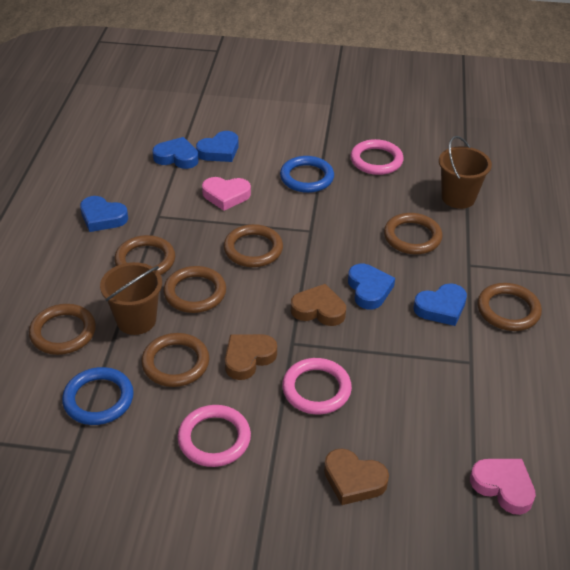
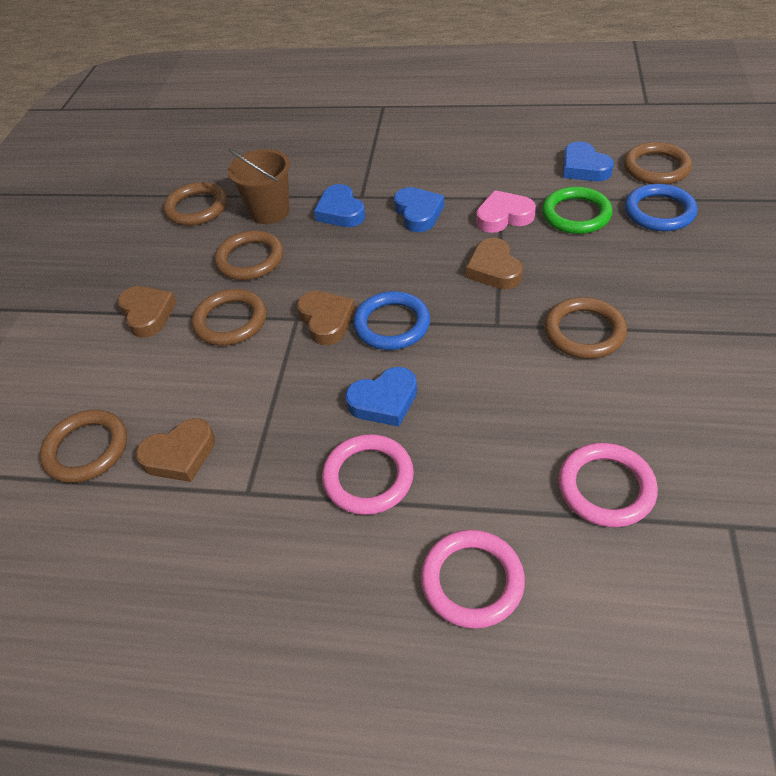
blue heart: 5 -> 4
brown bucket: 2 -> 1
brown heart: 3 -> 4
brown ring: 7 -> 6
green ring: 0 -> 1
pink heart: 2 -> 1

